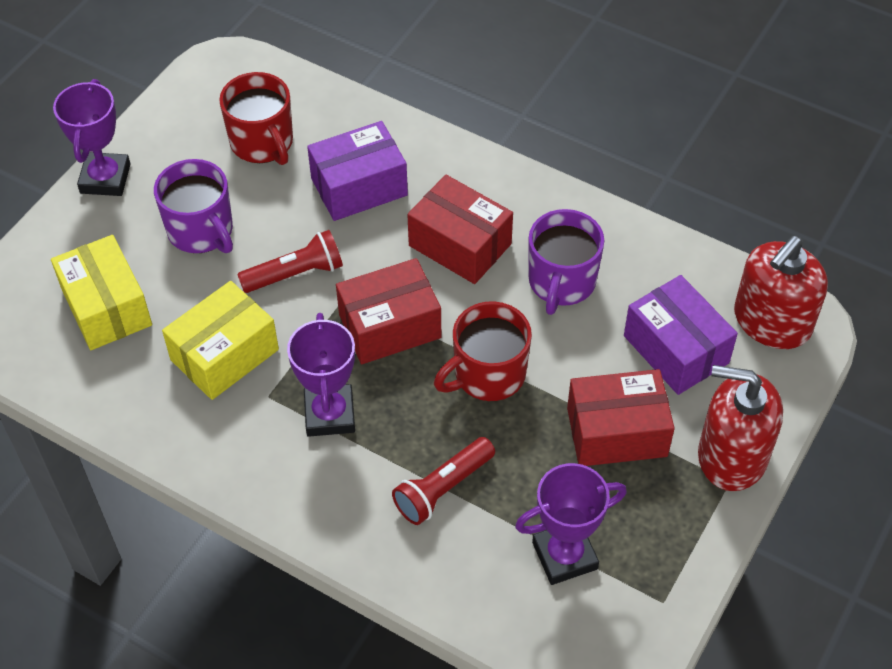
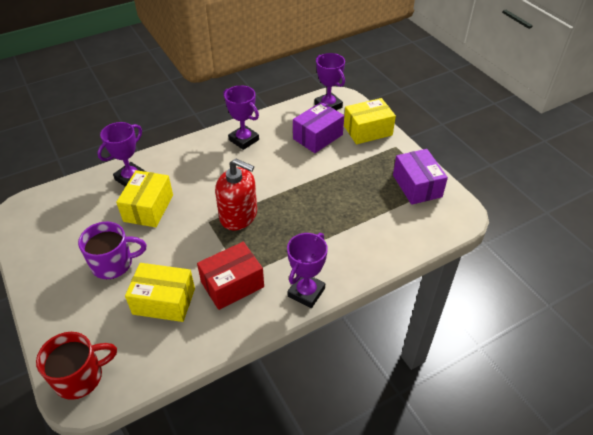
purple mug: 2 -> 1
purple trophy: 3 -> 4
red box: 3 -> 1
red flashlight: 2 -> 0
red mug: 2 -> 1
red soap dispenser: 2 -> 1
yellow box: 2 -> 3

